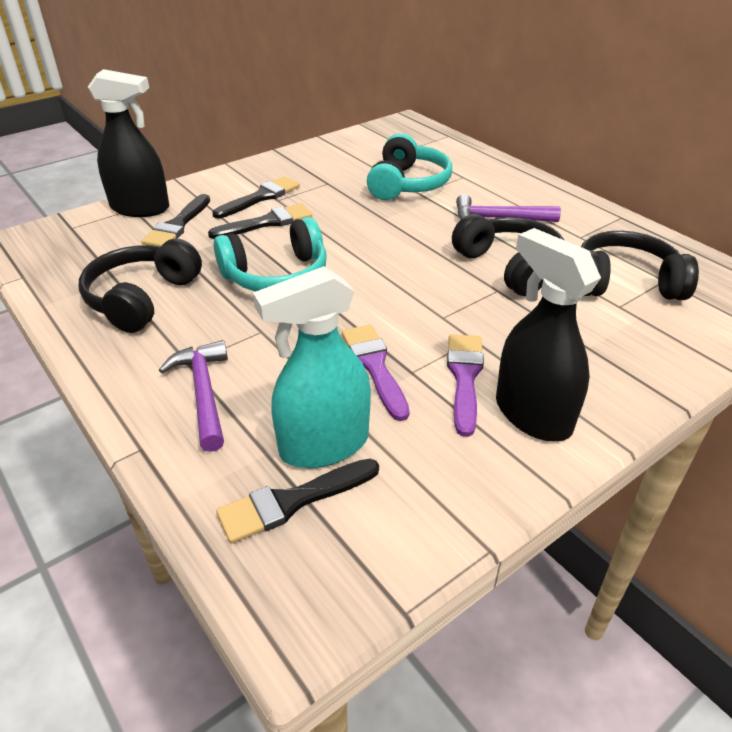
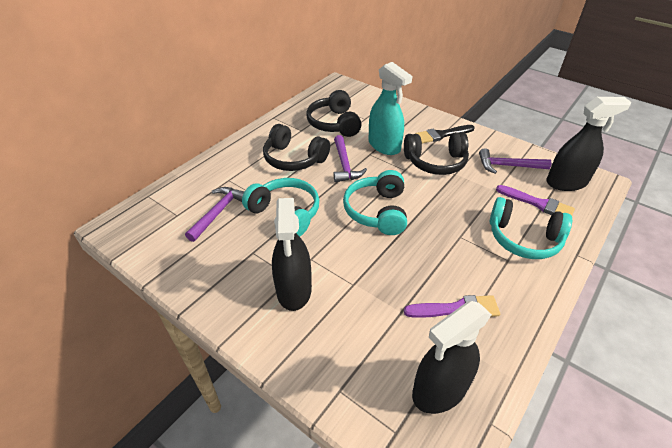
black brush: 4 -> 1
black spray bottle: 2 -> 3
purple hammer: 2 -> 3
turquoise headphones: 2 -> 3

